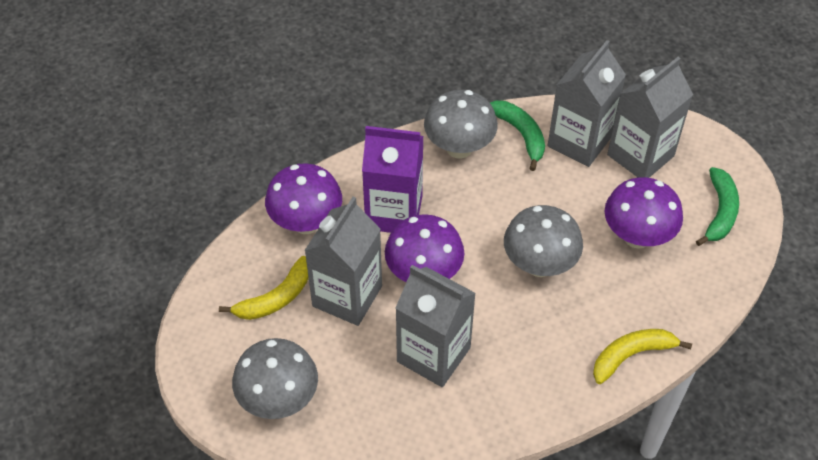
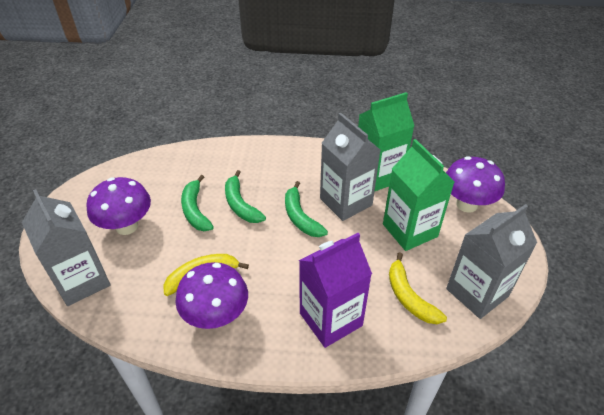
green banana: 2 -> 3
green carton: 0 -> 2
grey carton: 4 -> 3
grey mushroom: 3 -> 0

